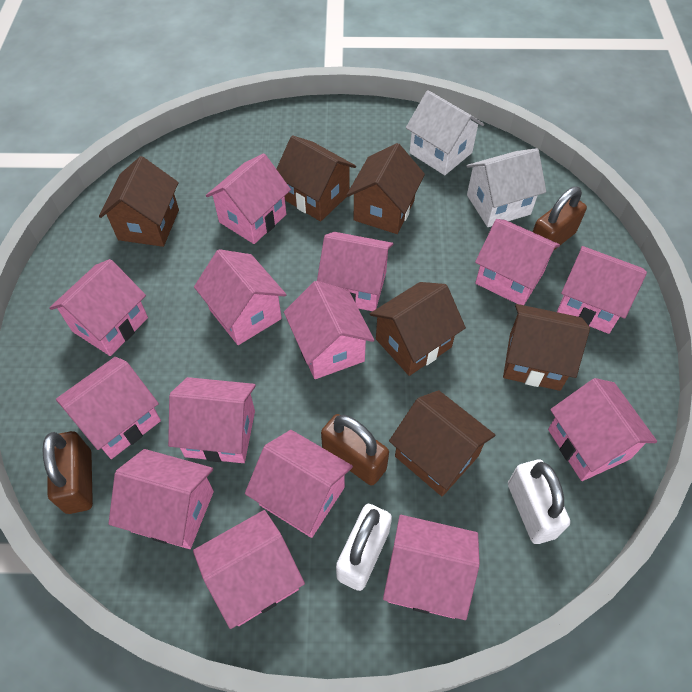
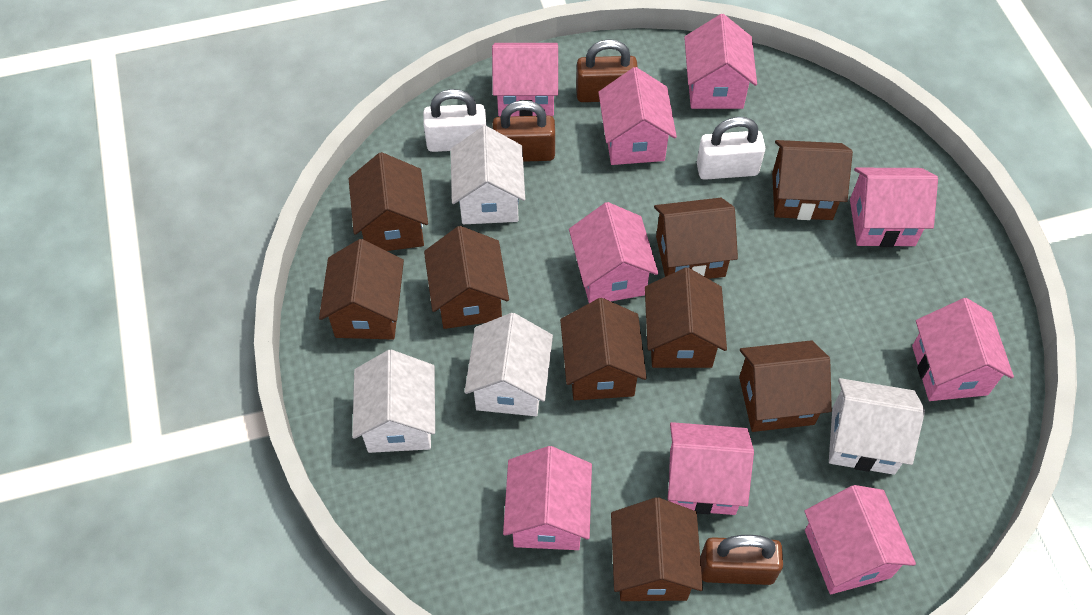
brown house: 6 -> 9
pink house: 14 -> 9
white house: 2 -> 4

